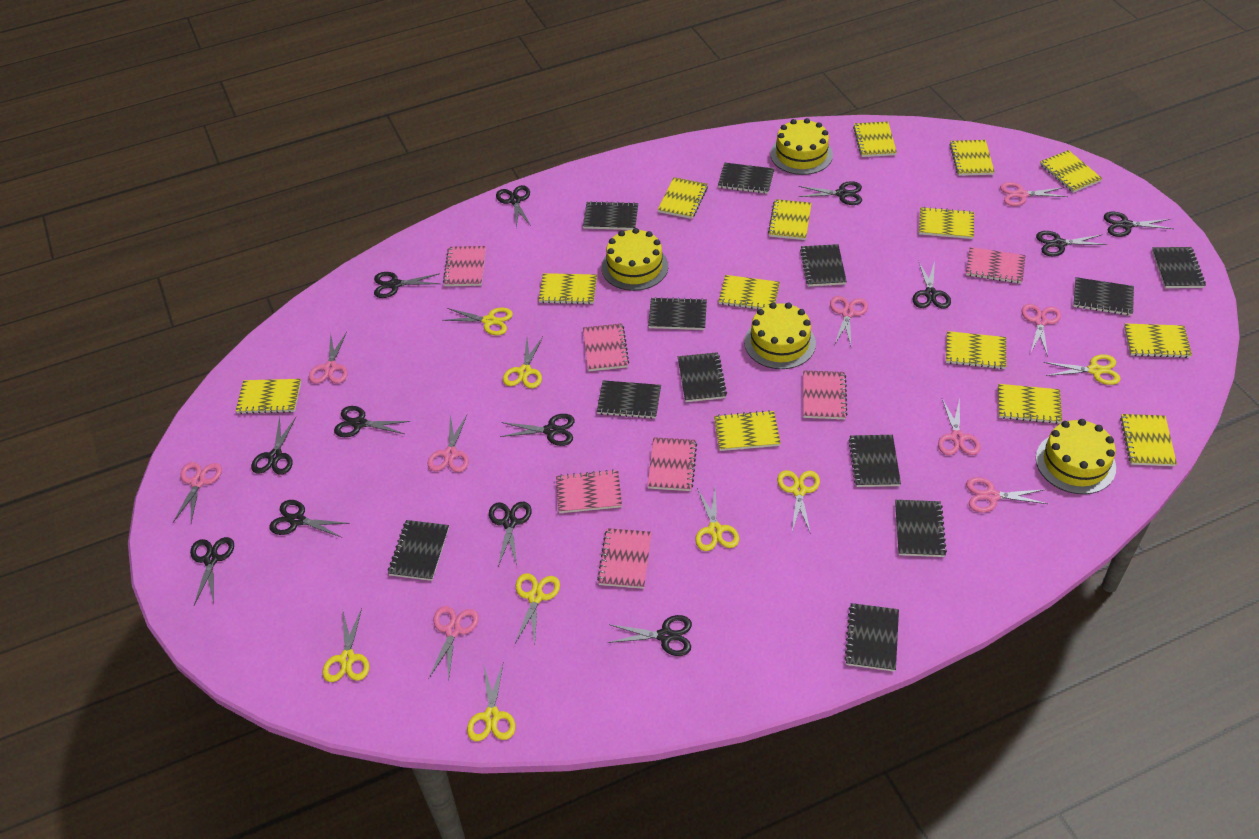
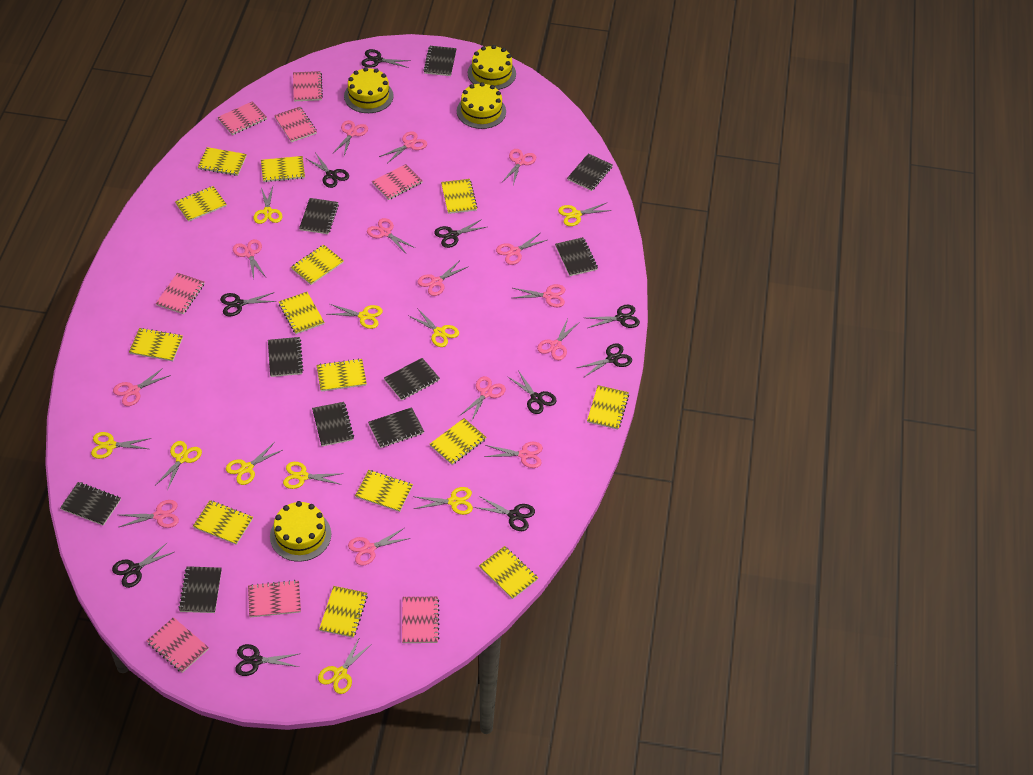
black notebook: 12 -> 10
black scissors: 13 -> 10
pink notebook: 7 -> 8
pink scissors: 9 -> 14
yellow scissors: 8 -> 10

